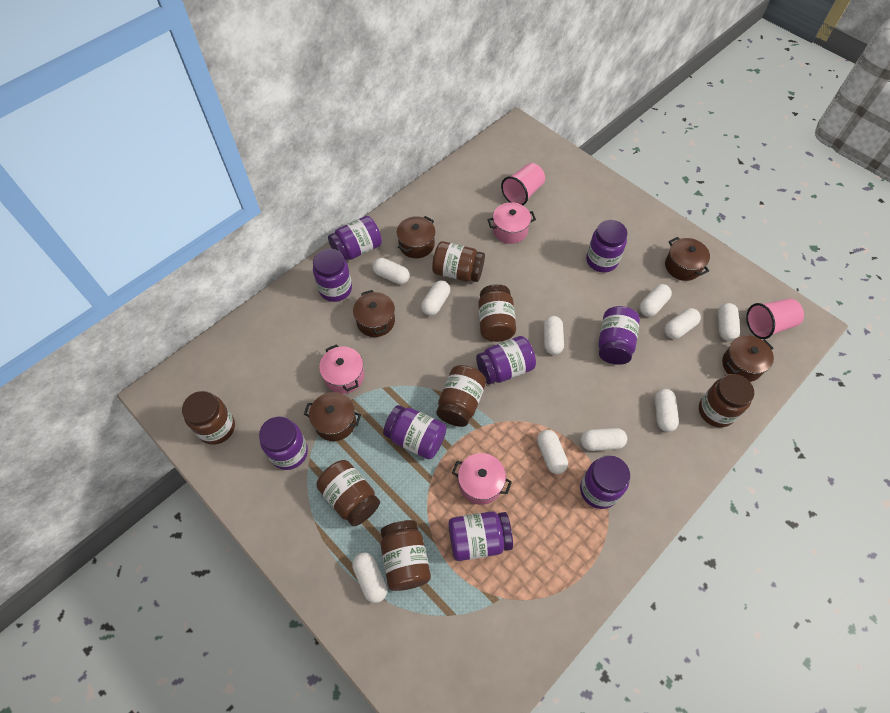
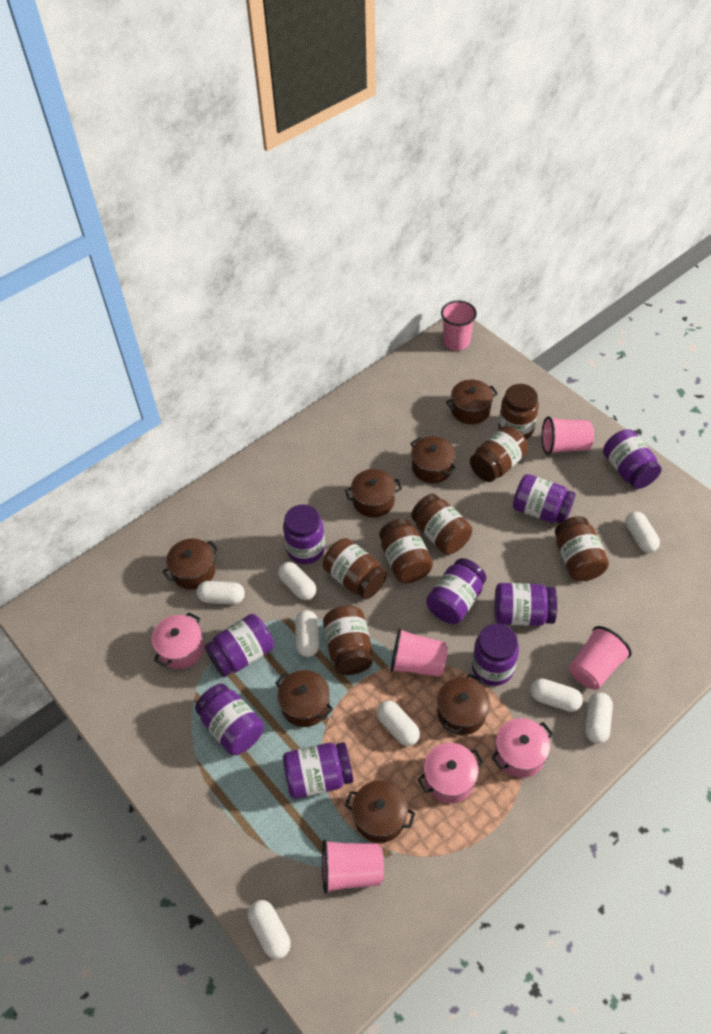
brown pot: 5 -> 7
pink cup: 2 -> 5
white capsule: 10 -> 8

